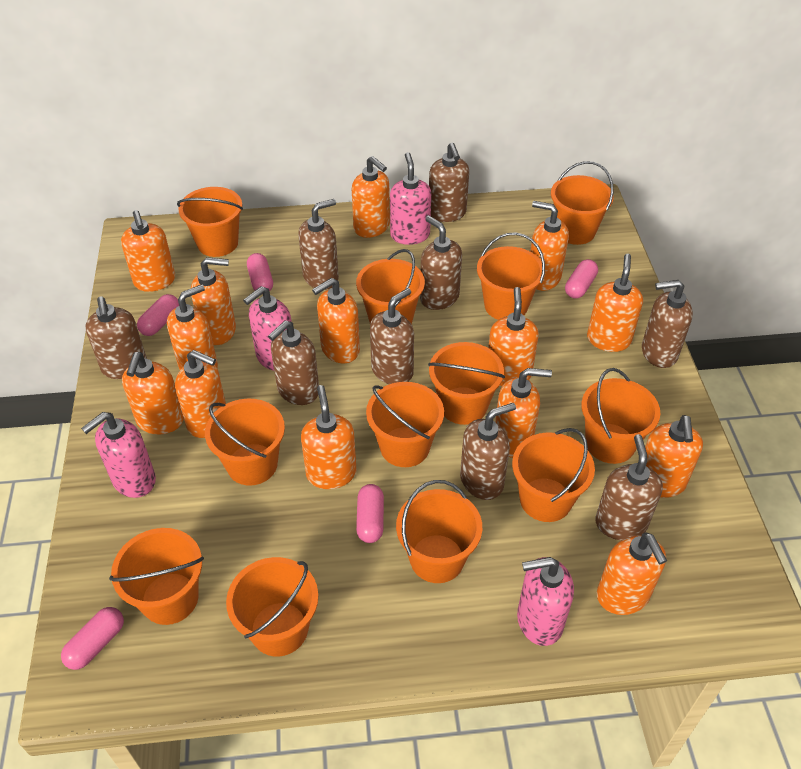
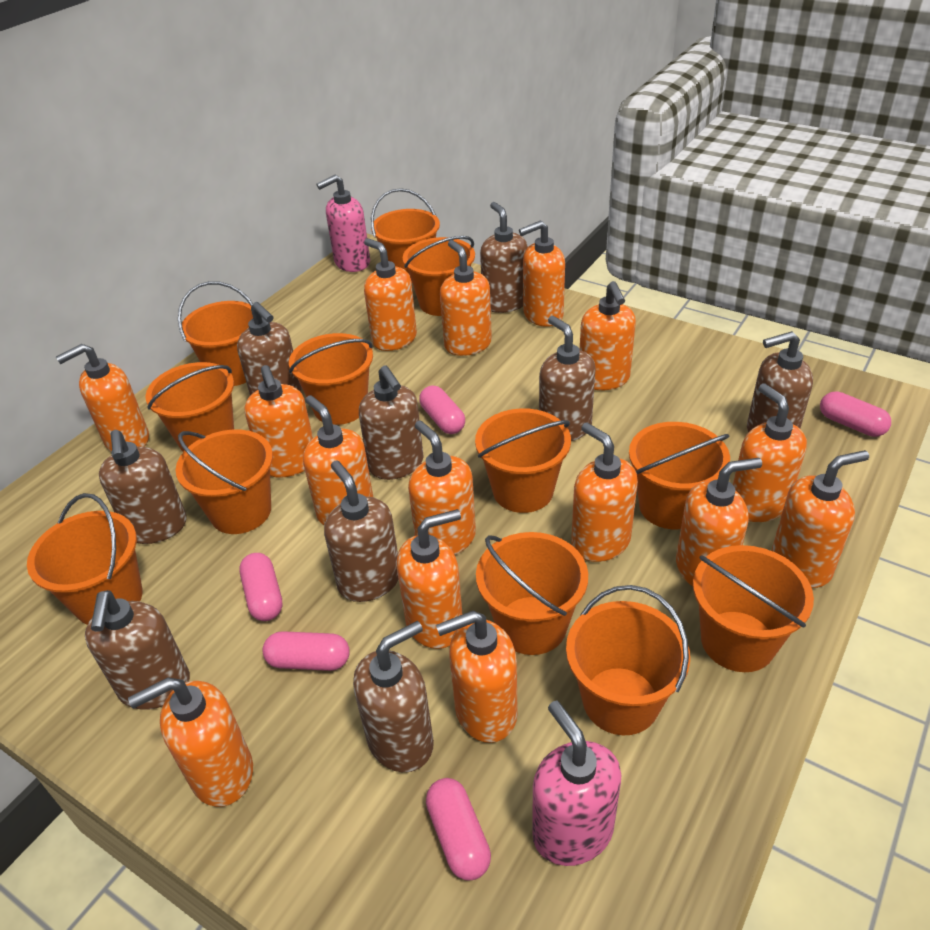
orange soap dispenser: 14 -> 15
pink soap dispenser: 4 -> 2

